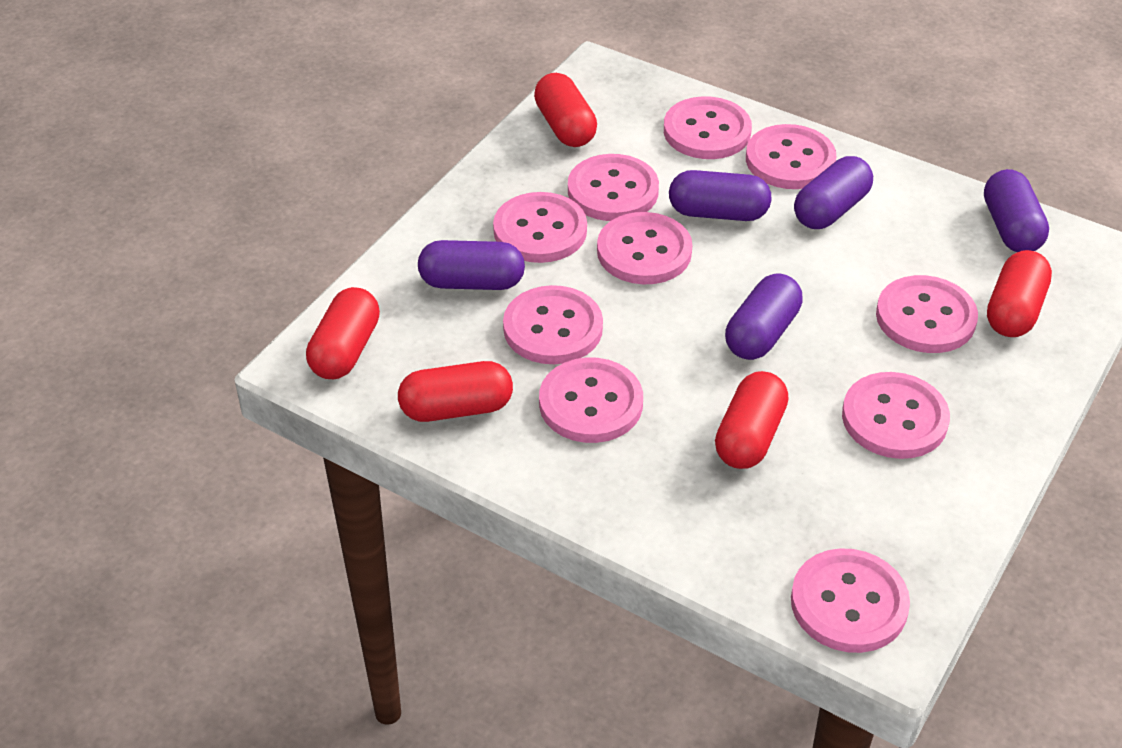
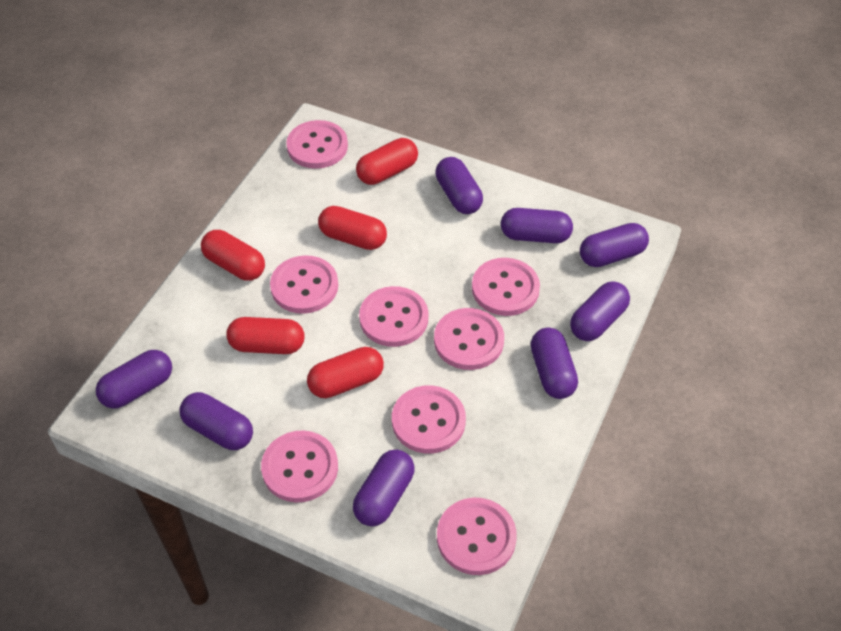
pink button: 10 -> 8
purple capsule: 5 -> 8

